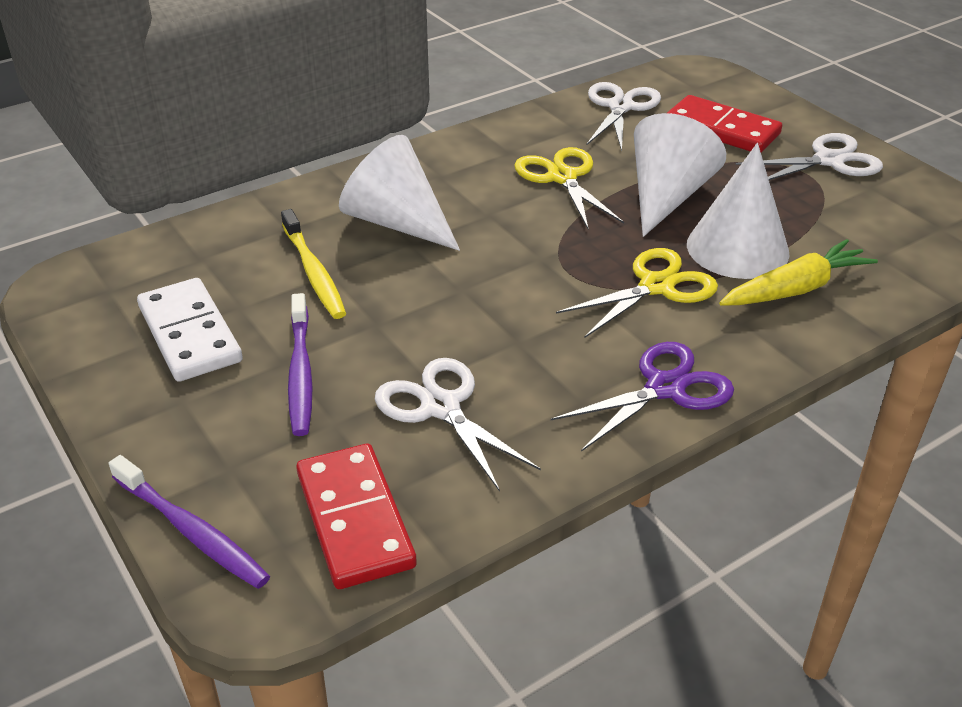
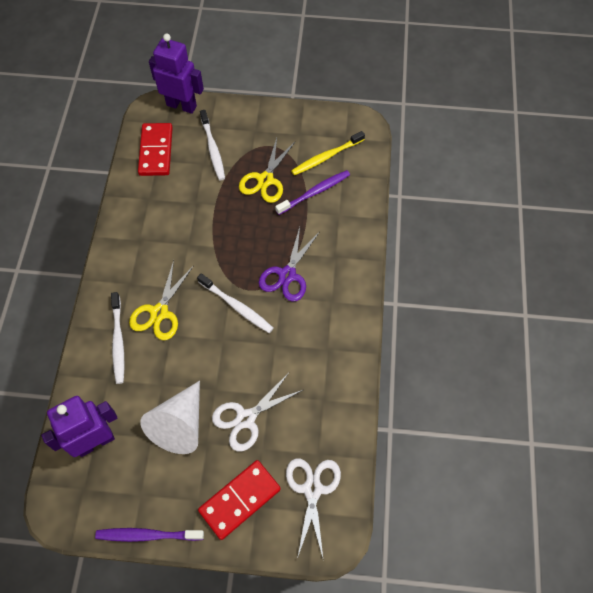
purple robot: 0 -> 2
white cone: 3 -> 1
white domino: 1 -> 0
white scissors: 3 -> 2
white toothbrush: 0 -> 3
yellow carrot: 1 -> 0

